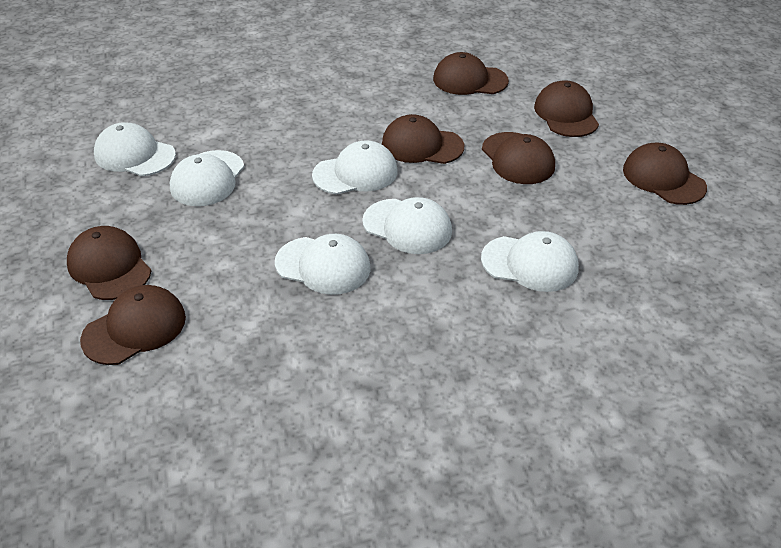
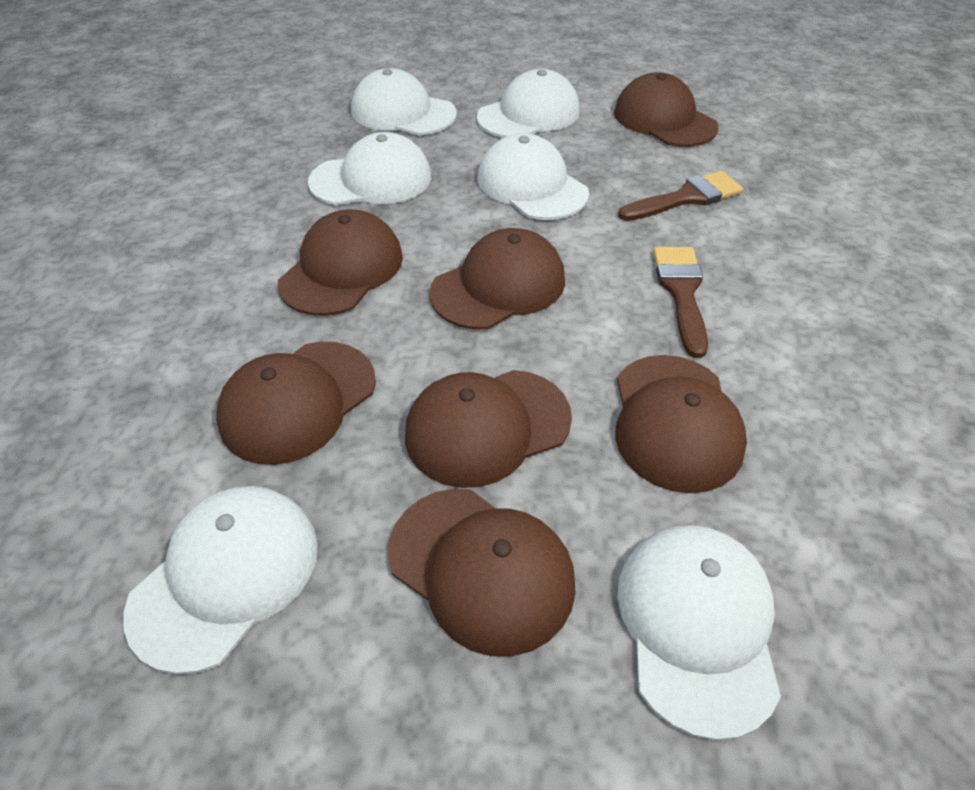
brown brush: 0 -> 2

